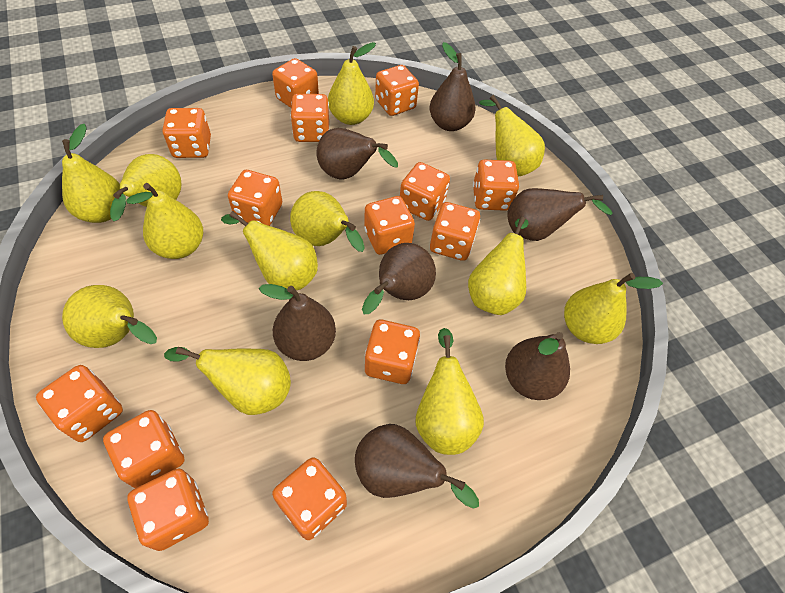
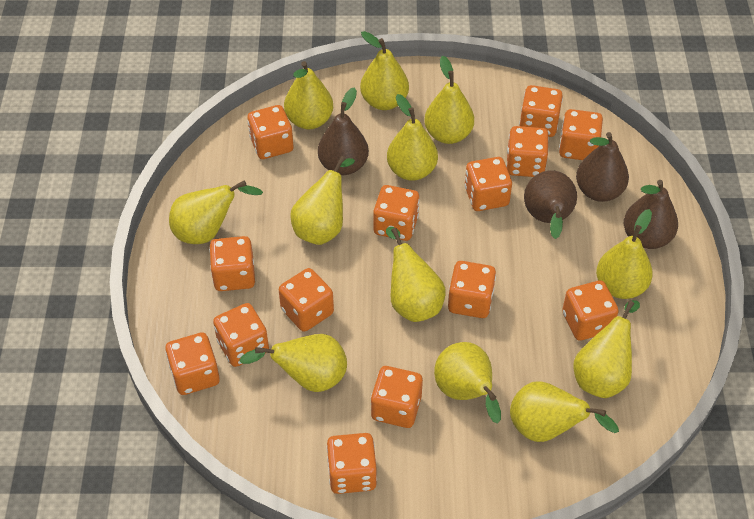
brown pear: 7 -> 4

